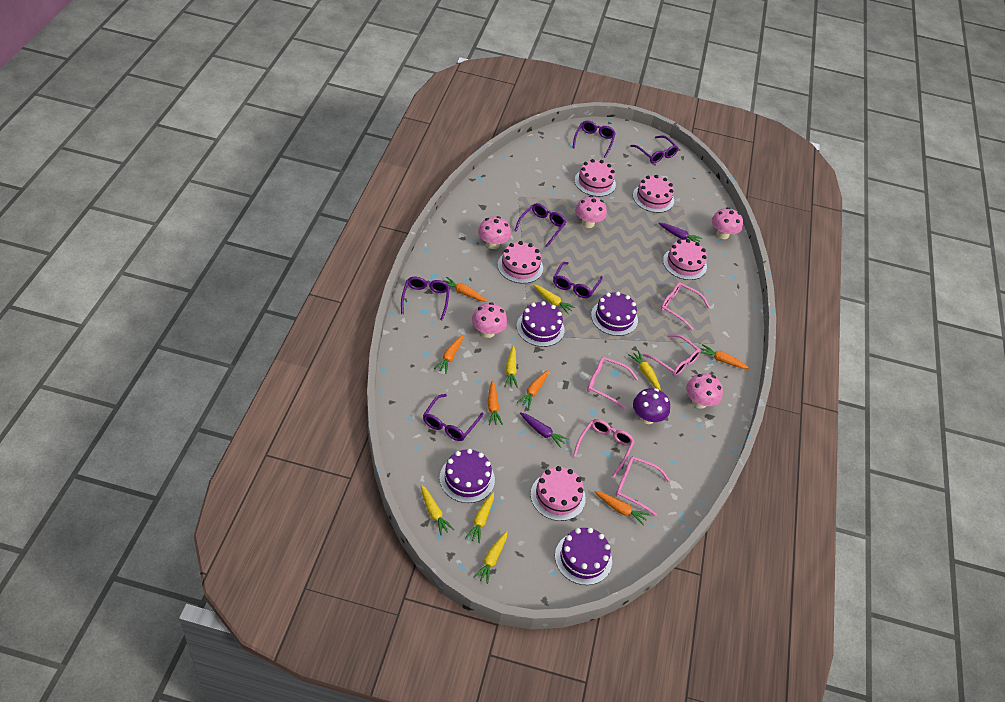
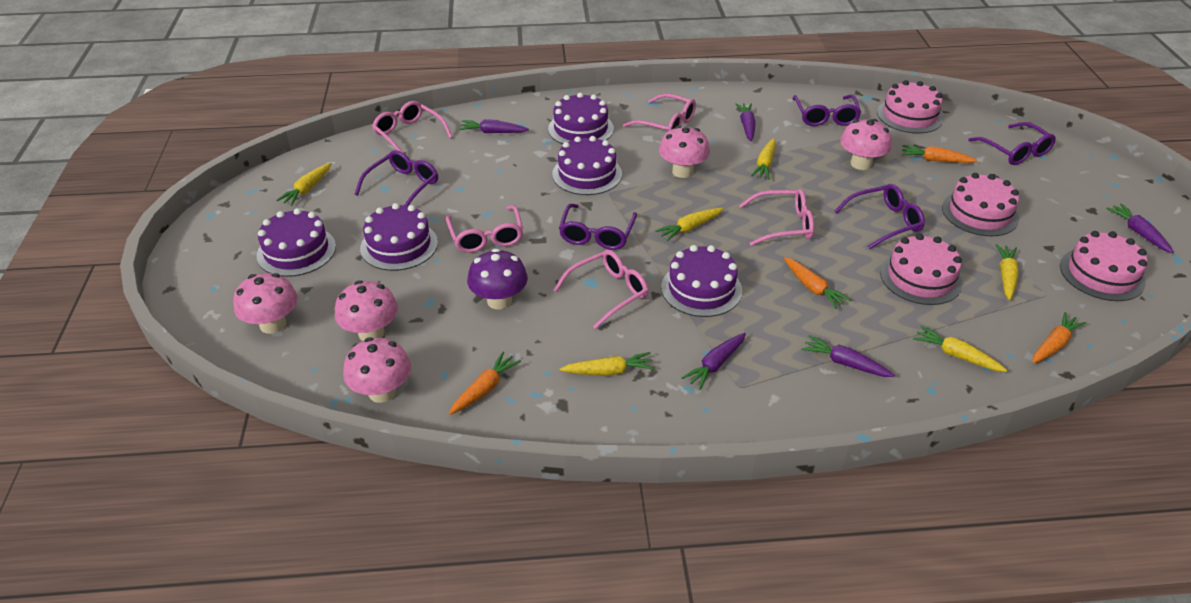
orange carrot: 6 -> 4
pink cake: 5 -> 4
purple cake: 4 -> 5
purple carrot: 2 -> 5
purple glasses: 6 -> 5

